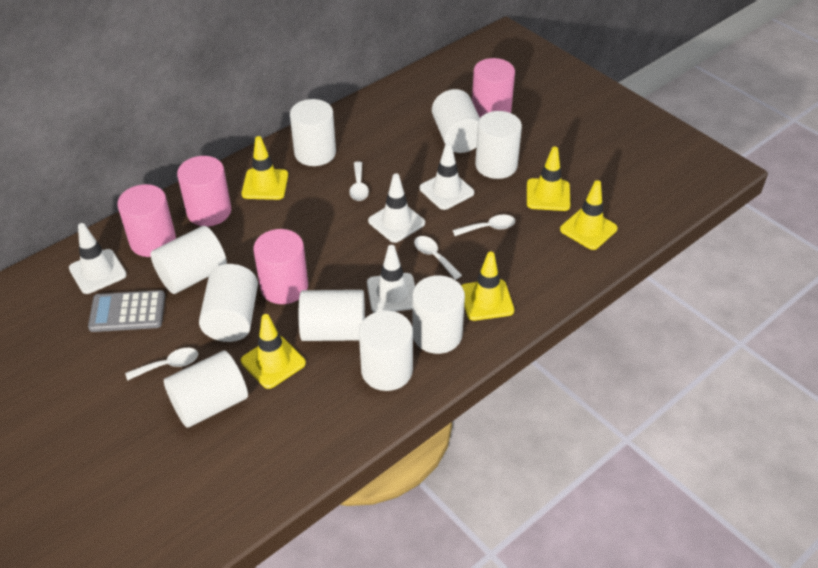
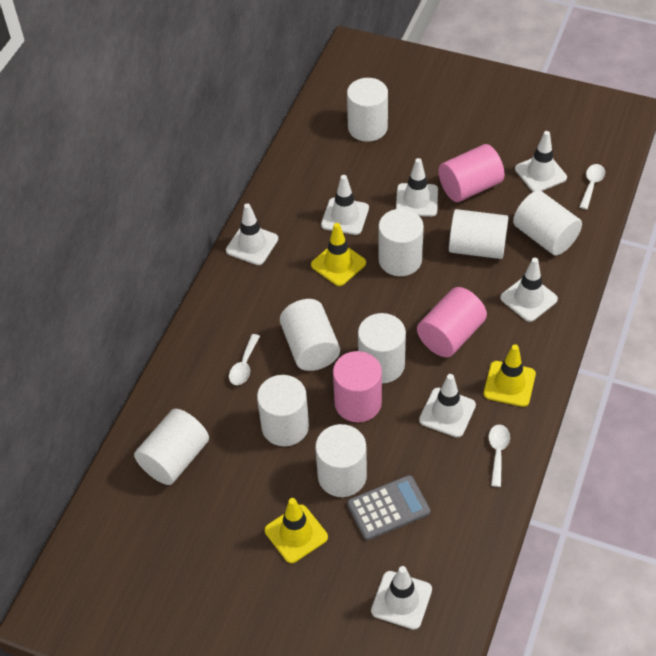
pink cylinder: 4 -> 3
white spoon: 4 -> 3
white traffic cone: 4 -> 7
yellow traffic cone: 5 -> 3

